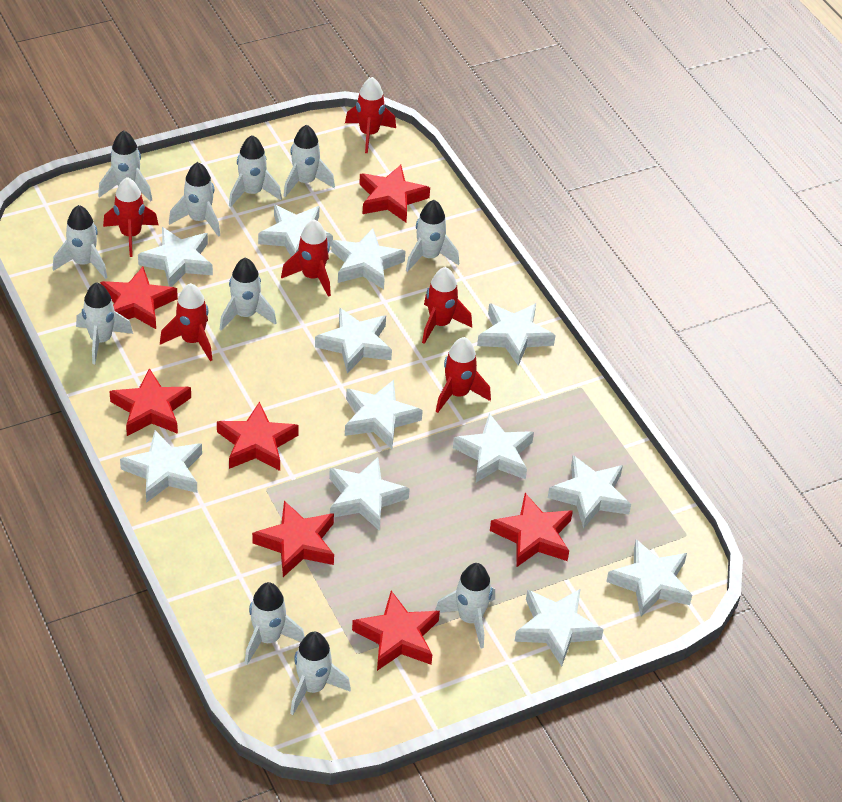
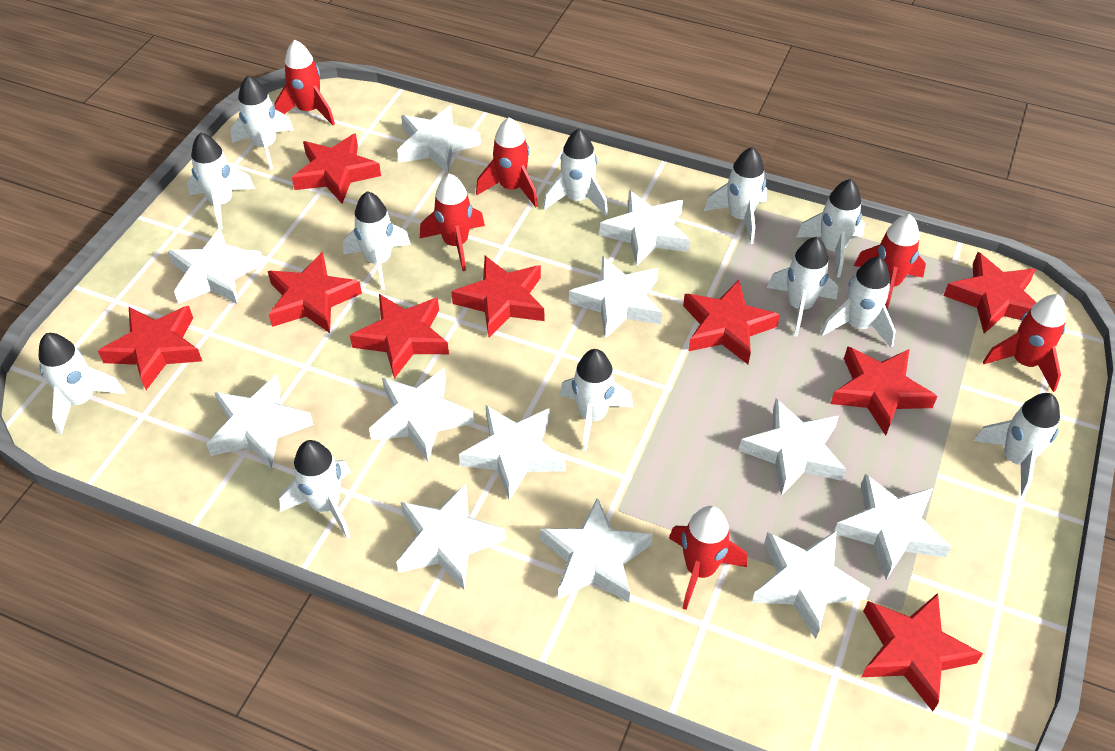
red star: 7 -> 9
white rocket: 11 -> 12

